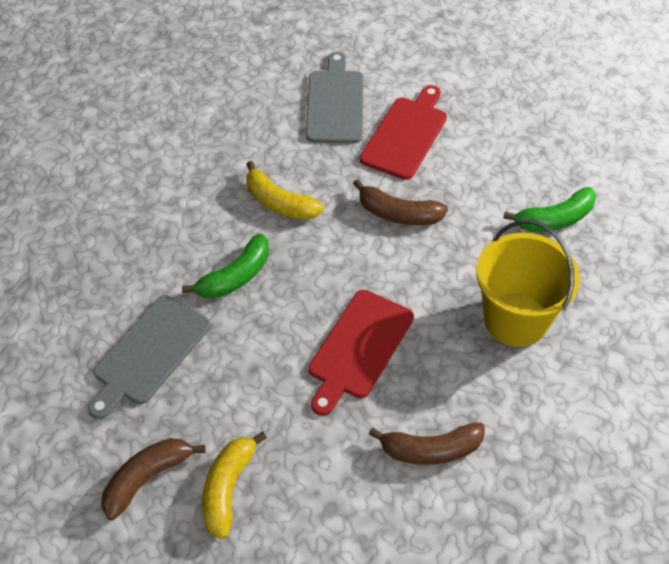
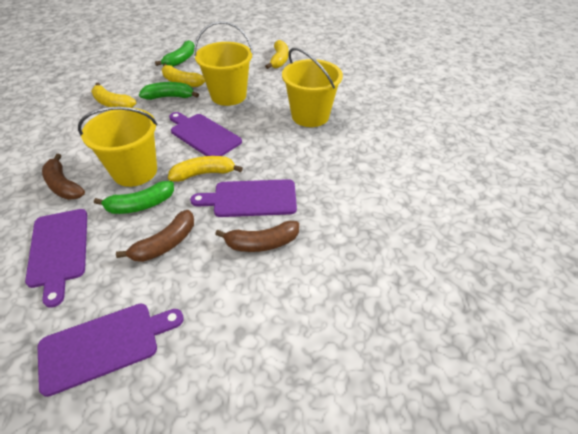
green banana: 2 -> 3
grey cutting board: 2 -> 0
purple cutting board: 0 -> 4
red cutting board: 2 -> 0
yellow banana: 2 -> 4
yellow bucket: 1 -> 3

